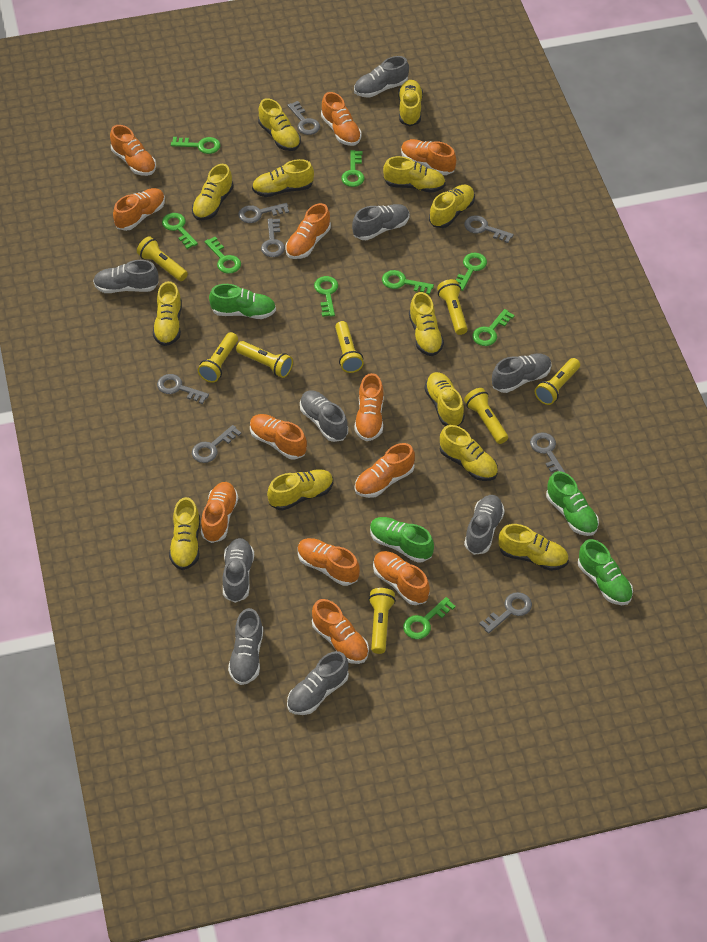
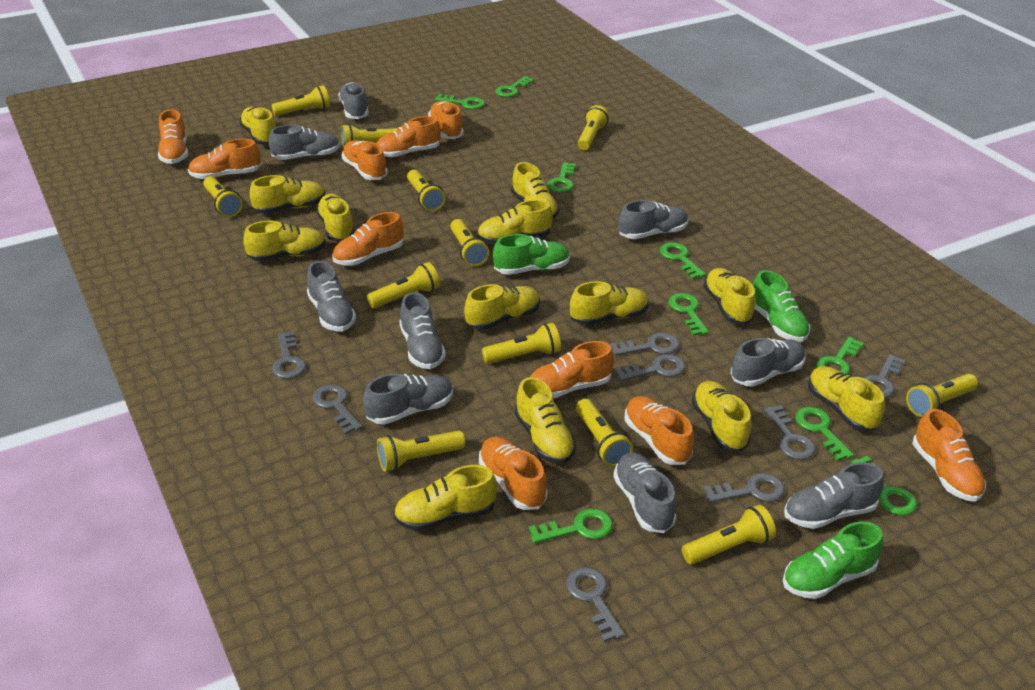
green shoe: 4 -> 3
orange shoe: 12 -> 10
yellow flashlight: 8 -> 12

